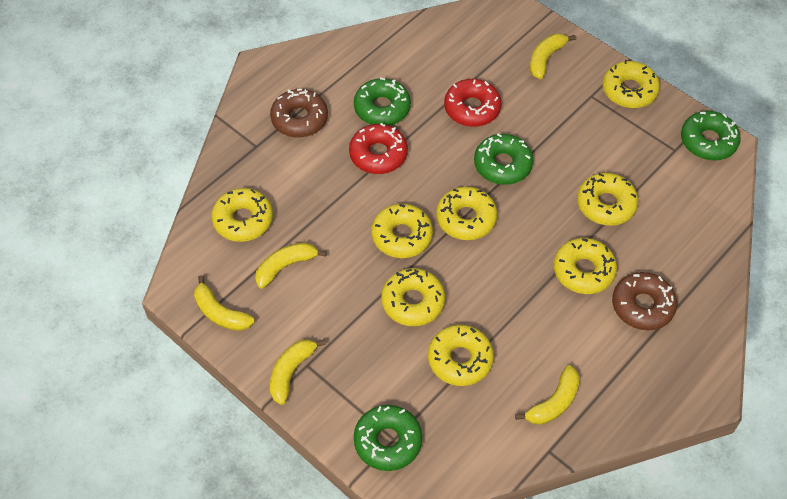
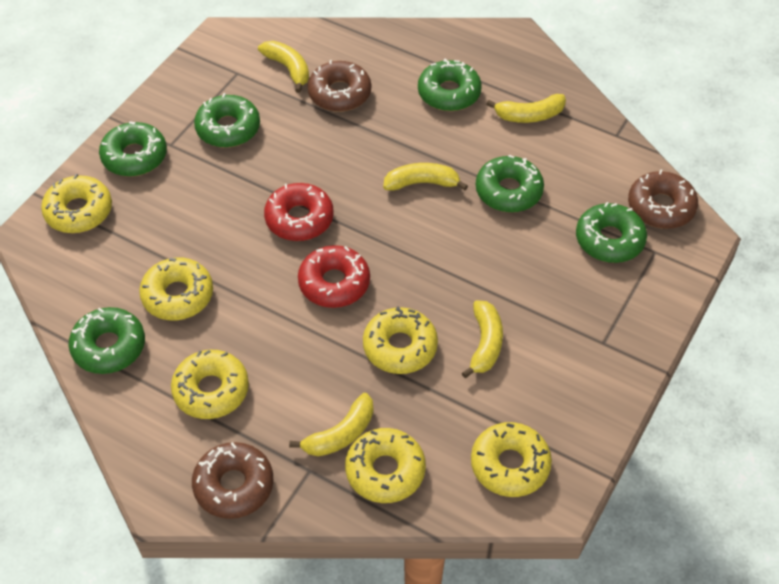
brown donut: 2 -> 3
green donut: 4 -> 6
yellow donut: 8 -> 6

